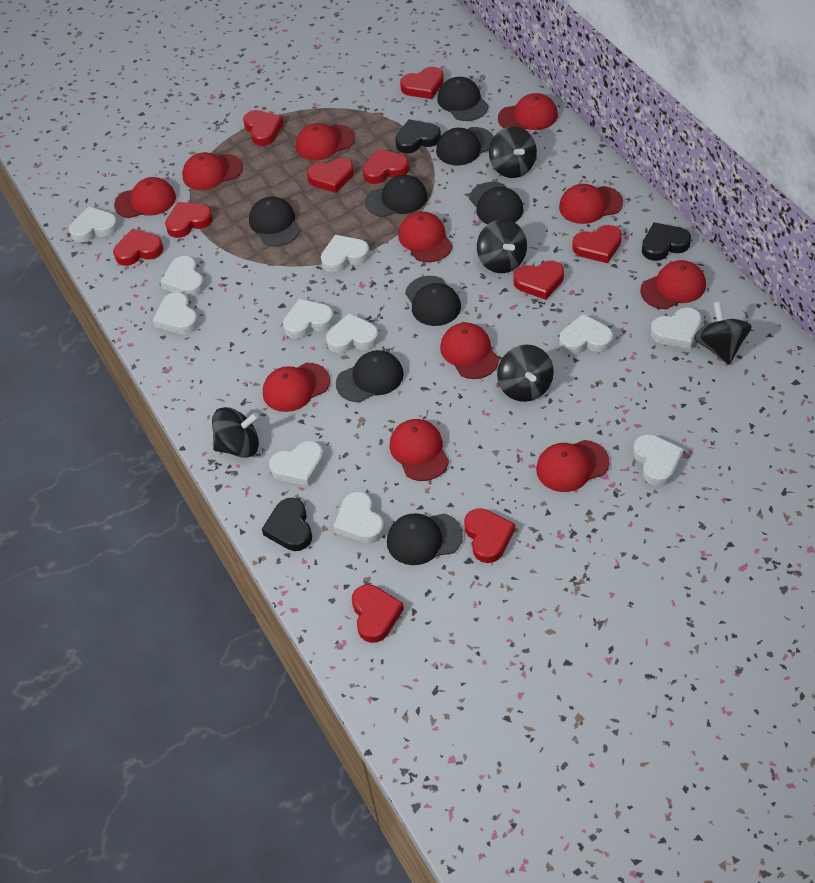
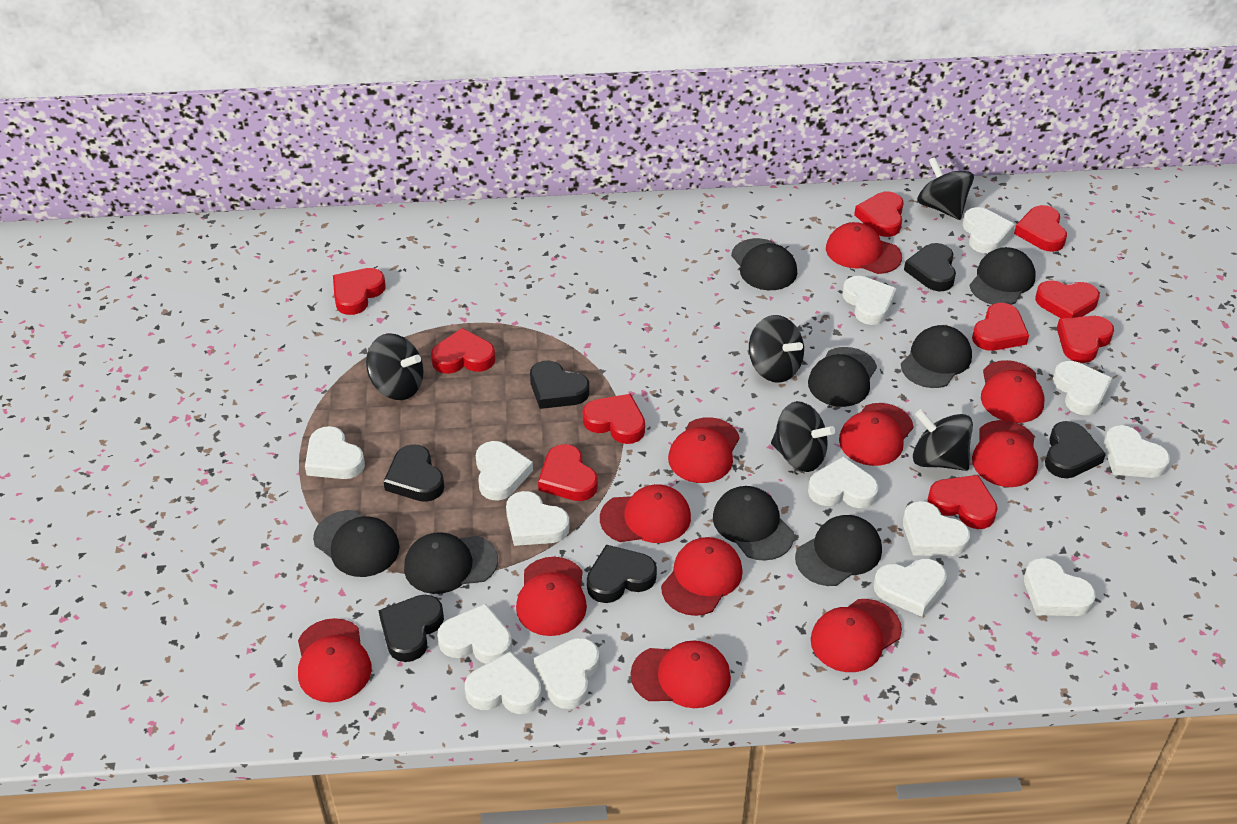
black heart: 3 -> 6
white heart: 11 -> 14

